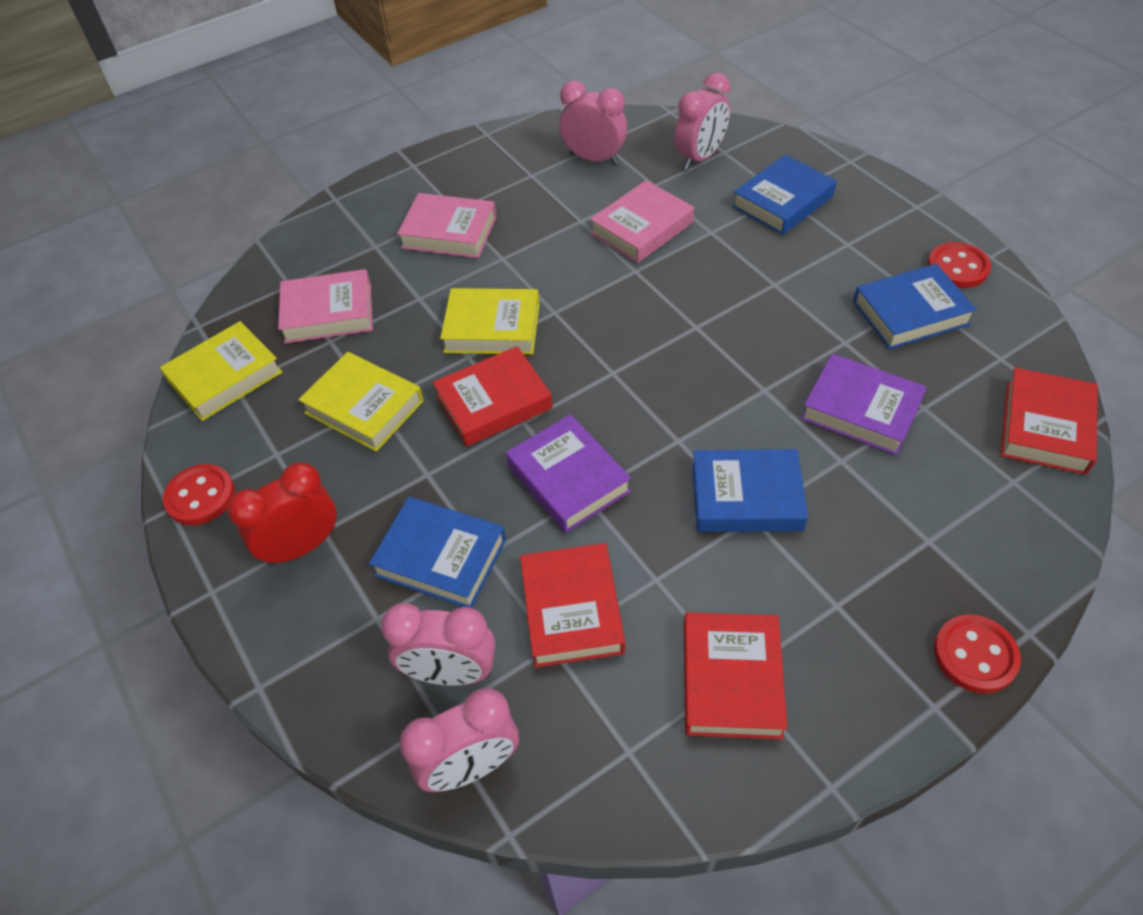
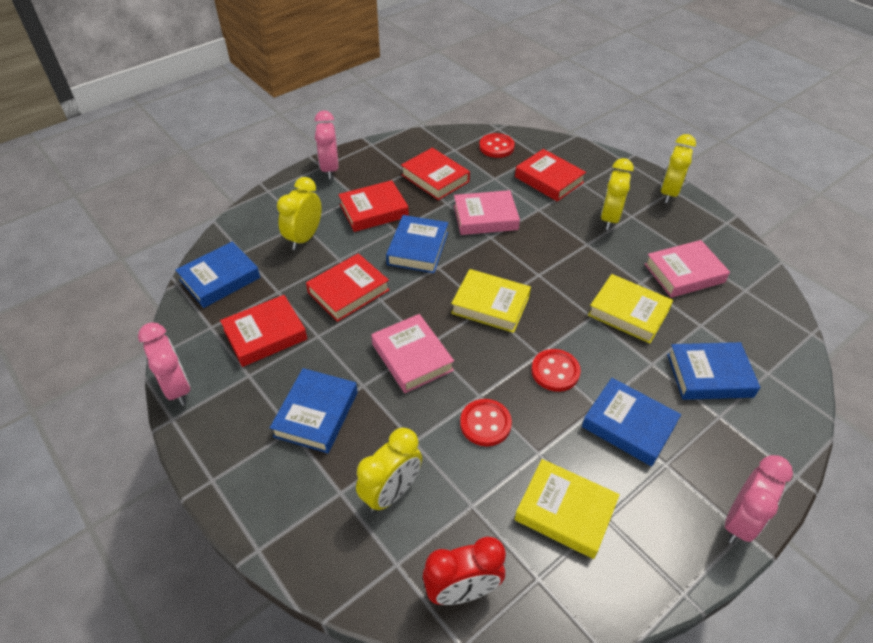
blue book: 4 -> 5
pink clock: 4 -> 3
purple book: 2 -> 0
red book: 4 -> 5
yellow clock: 0 -> 4

